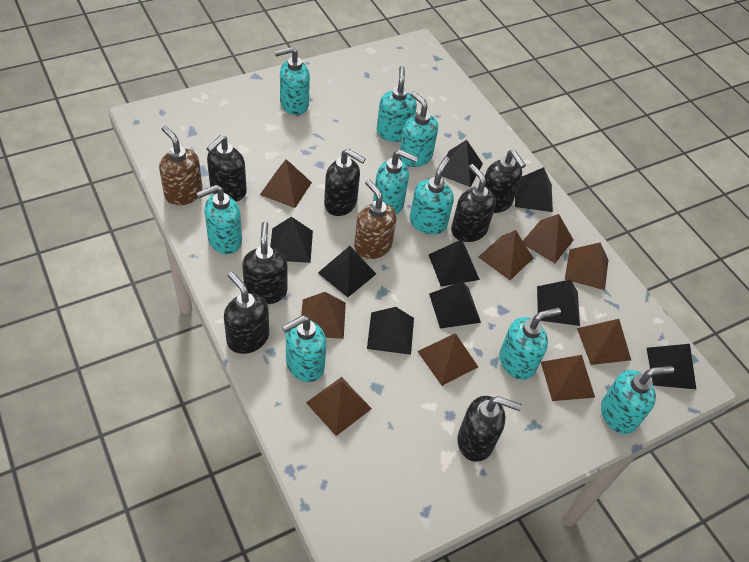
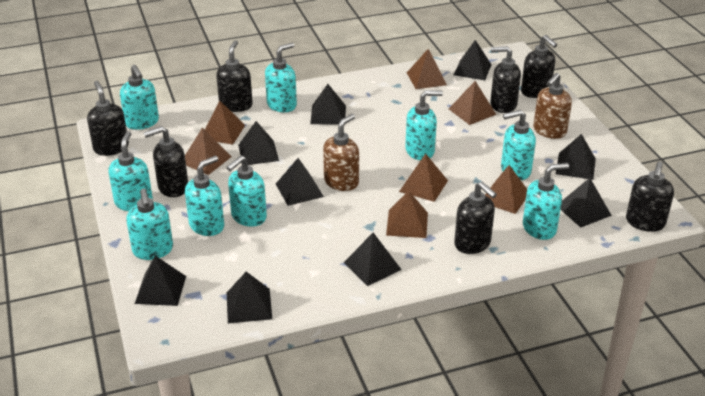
brown pyramid: 9 -> 7

